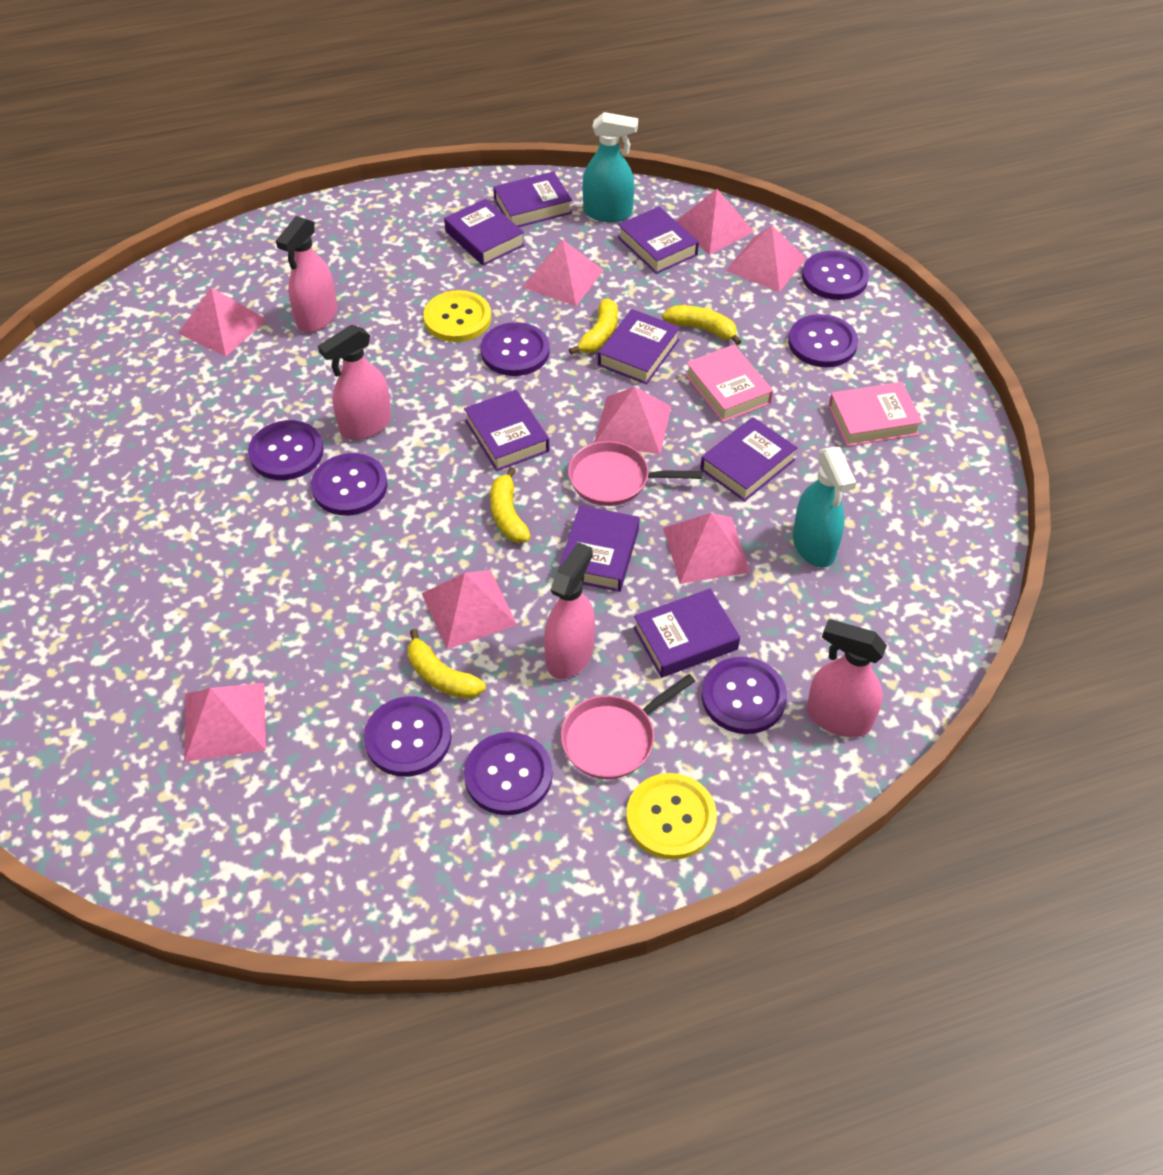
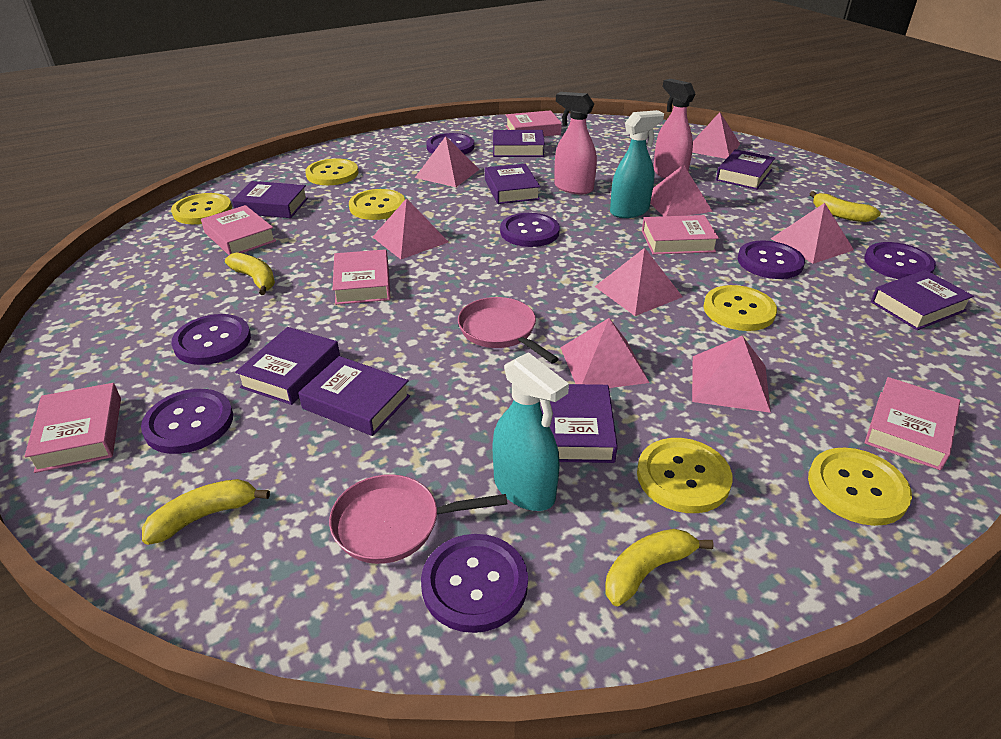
pink book: 2 -> 6
pink spray bottle: 4 -> 2
purple button: 8 -> 7
yellow button: 2 -> 6

